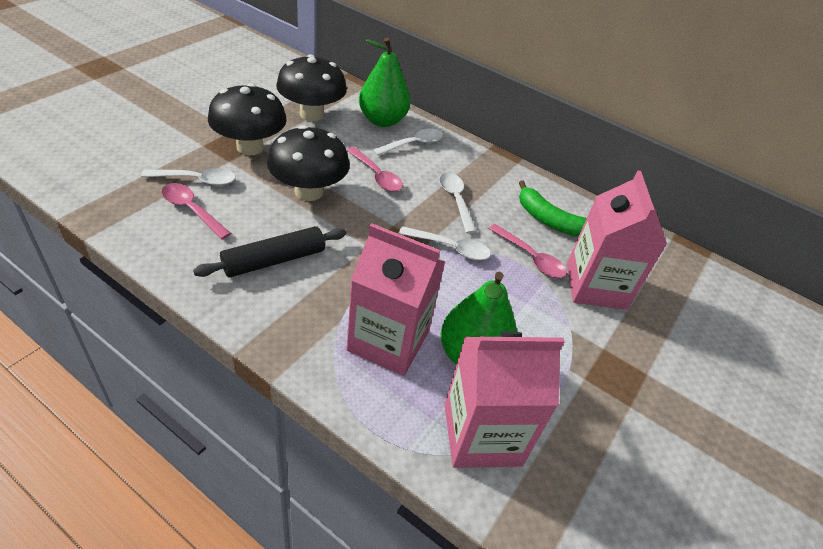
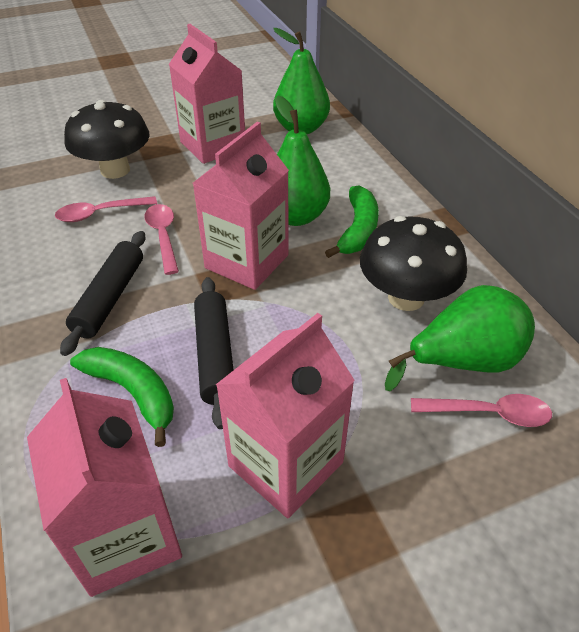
black mushroom: 3 -> 2
black rolling pin: 1 -> 2
green banana: 1 -> 2
green pear: 2 -> 3
pink carton: 3 -> 4
white spoon: 4 -> 0

